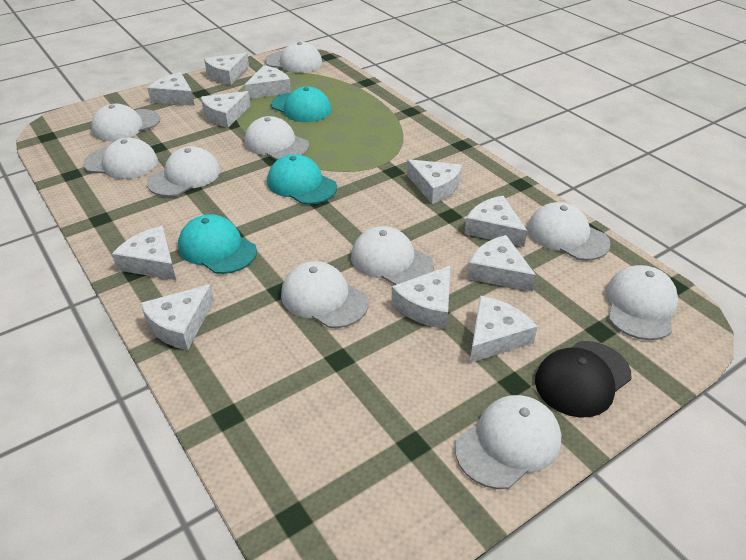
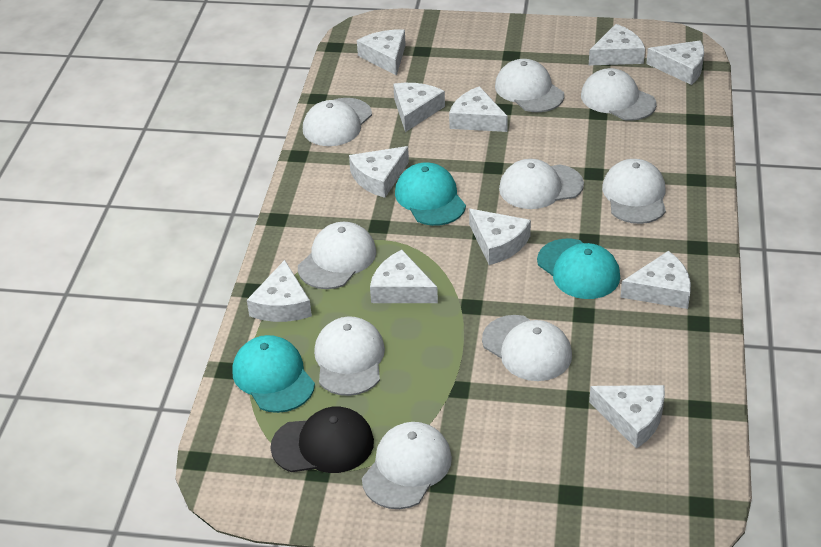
white cap: 10 -> 9

